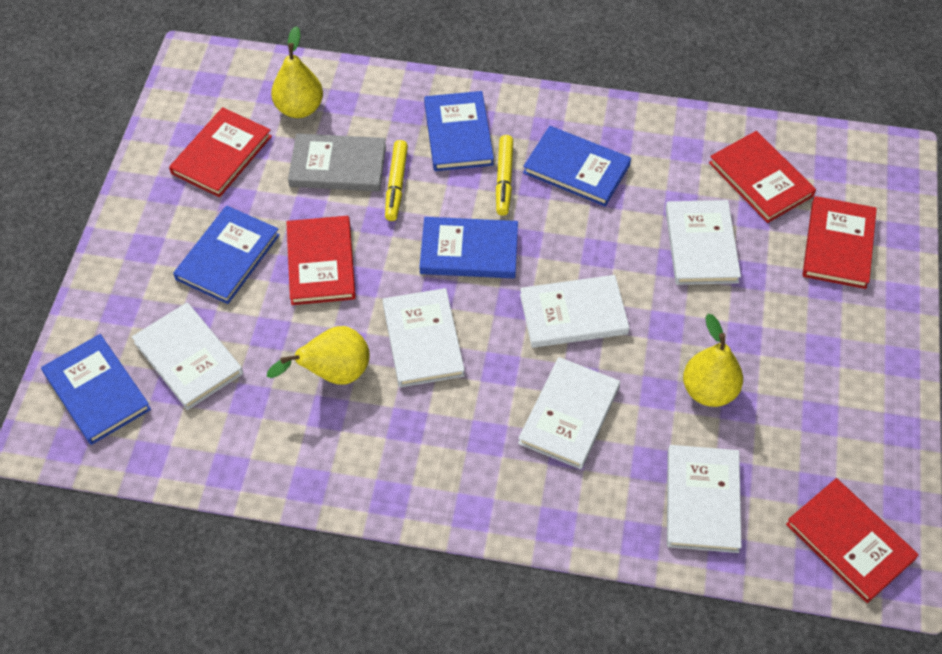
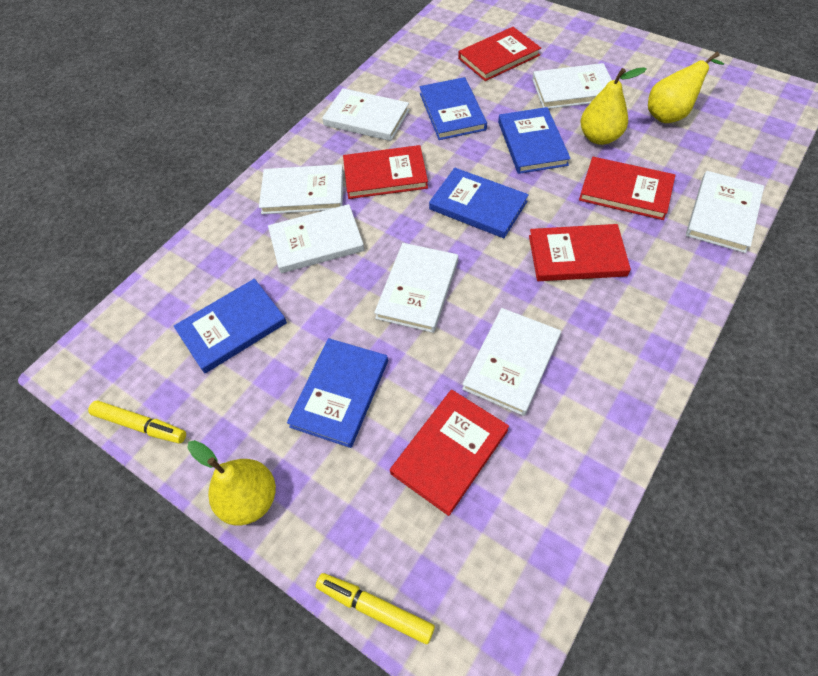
grey book: 1 -> 0
white book: 6 -> 7

